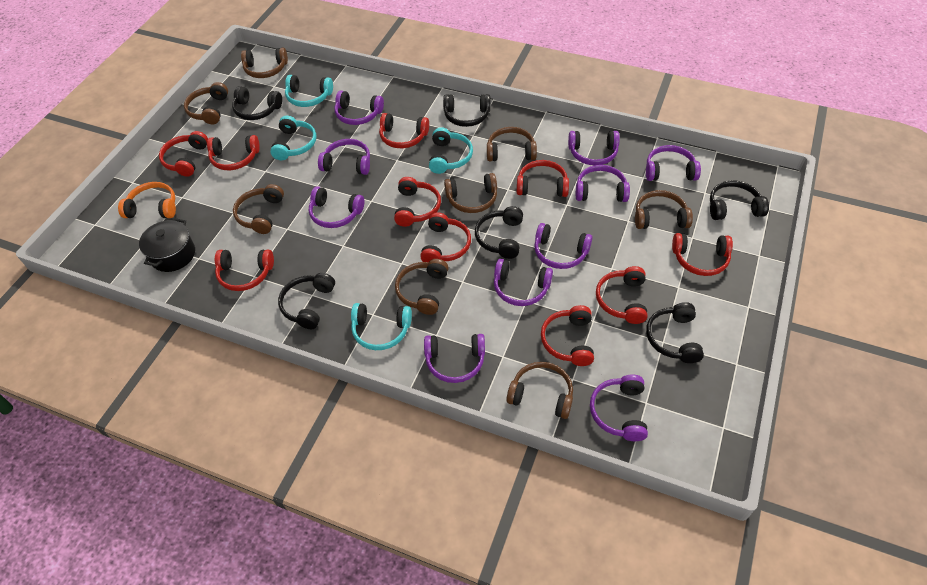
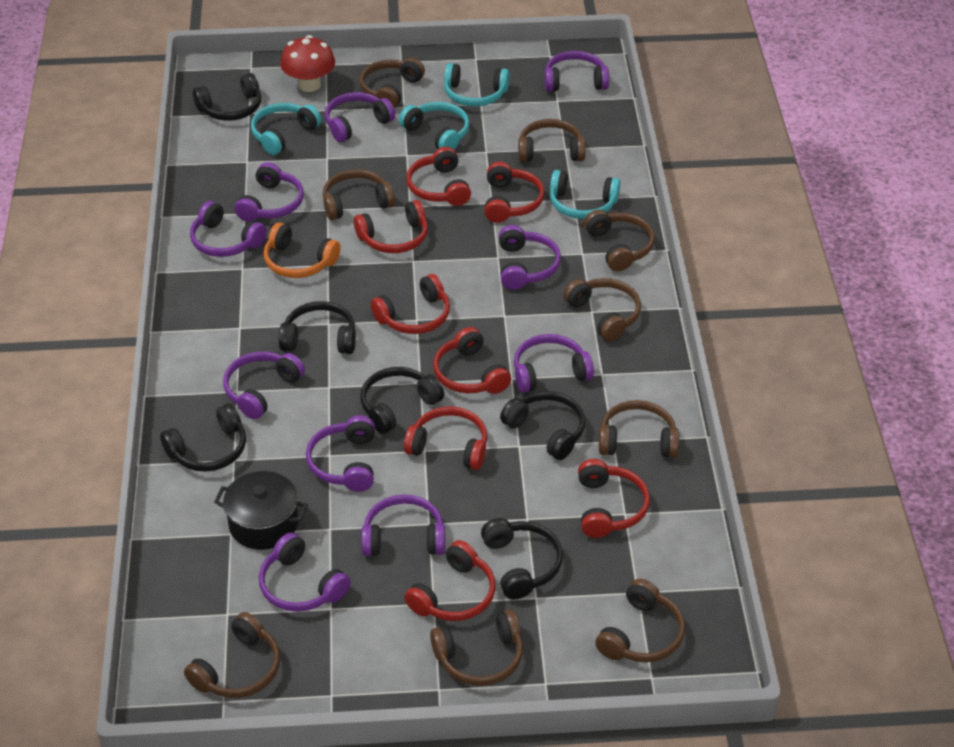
brown headphones: 8 -> 9
red headphones: 10 -> 8
red mushroom: 0 -> 1

